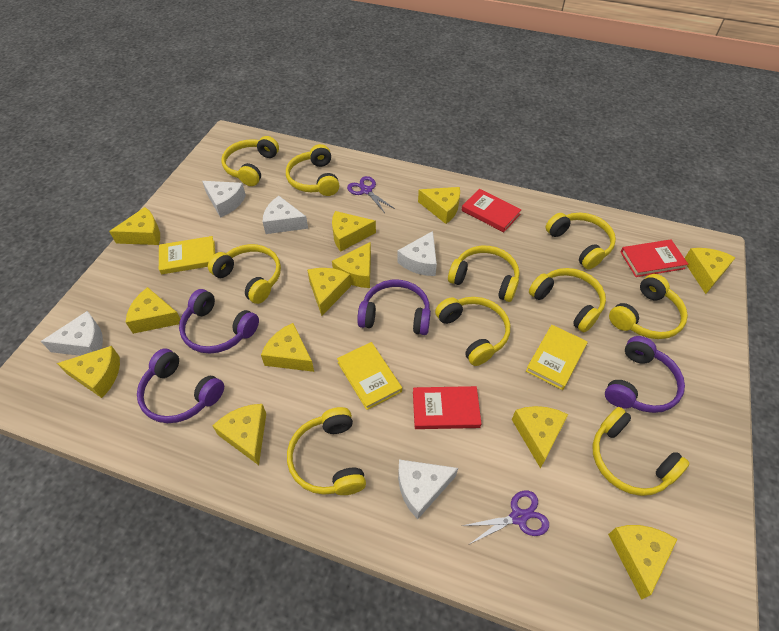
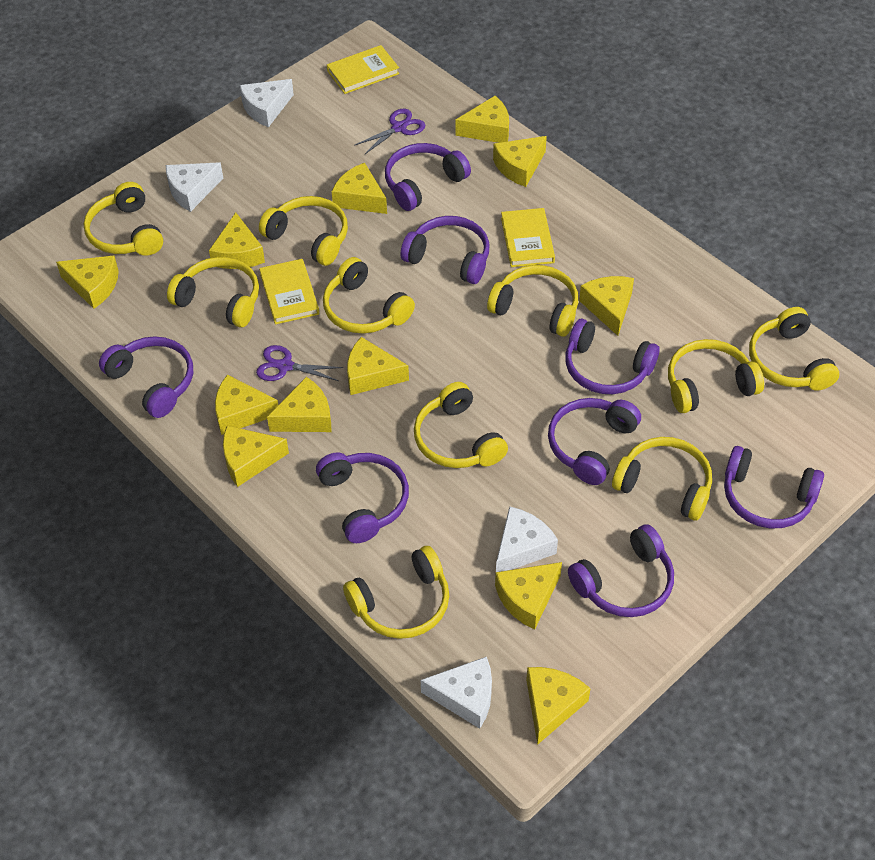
purple headphones: 4 -> 8
red book: 3 -> 0
white cheese: 5 -> 4

